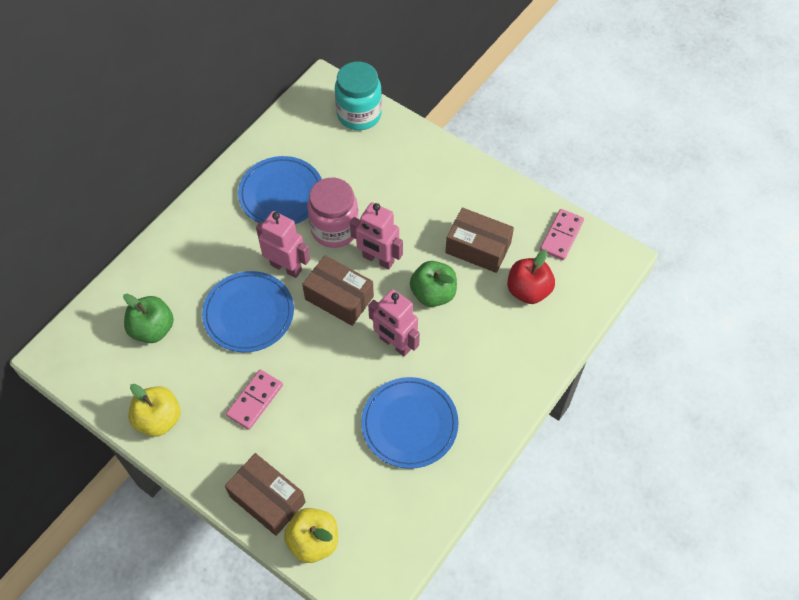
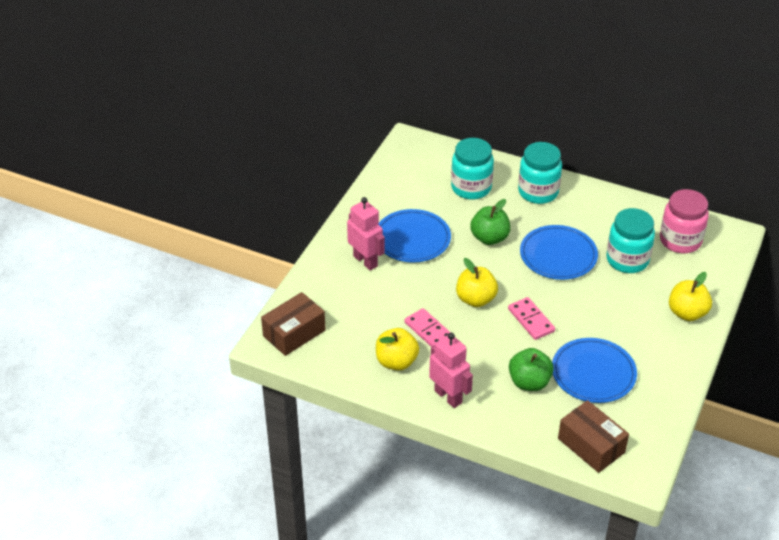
brown box: 3 -> 2
pink robot: 3 -> 2
red apple: 1 -> 0
turquoise jar: 1 -> 3
yellow apple: 2 -> 3

